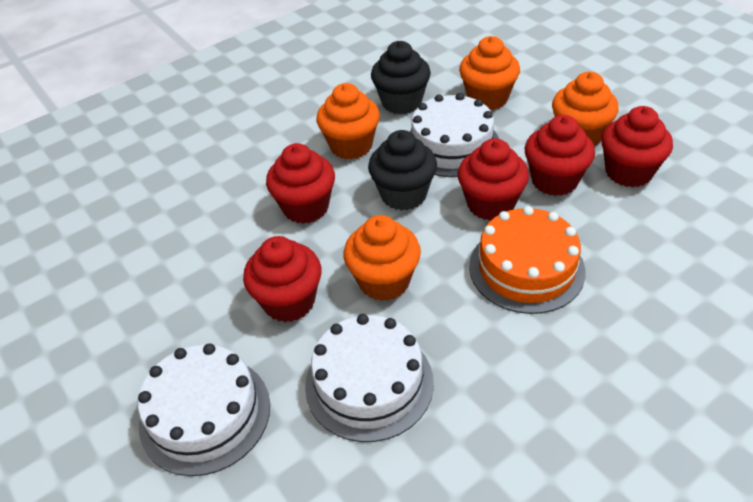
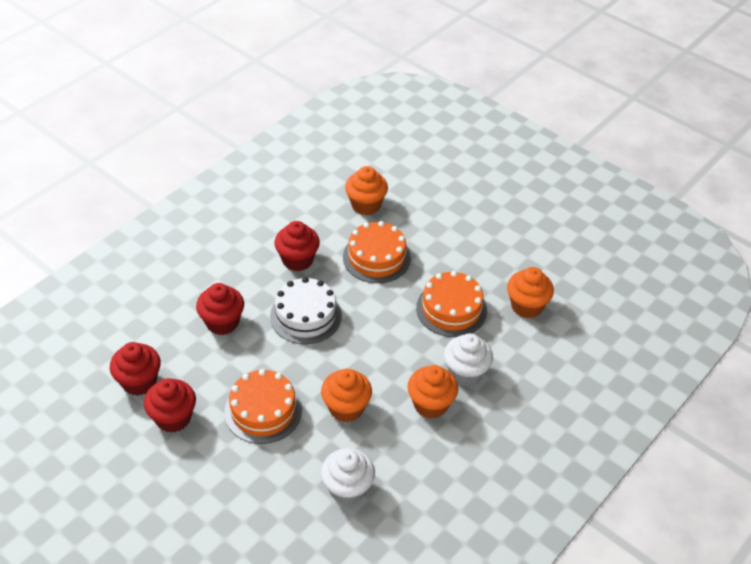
black cupcake: 2 -> 0
orange cake: 1 -> 3
red cupcake: 5 -> 4
white cake: 3 -> 1
white cupcake: 0 -> 2

